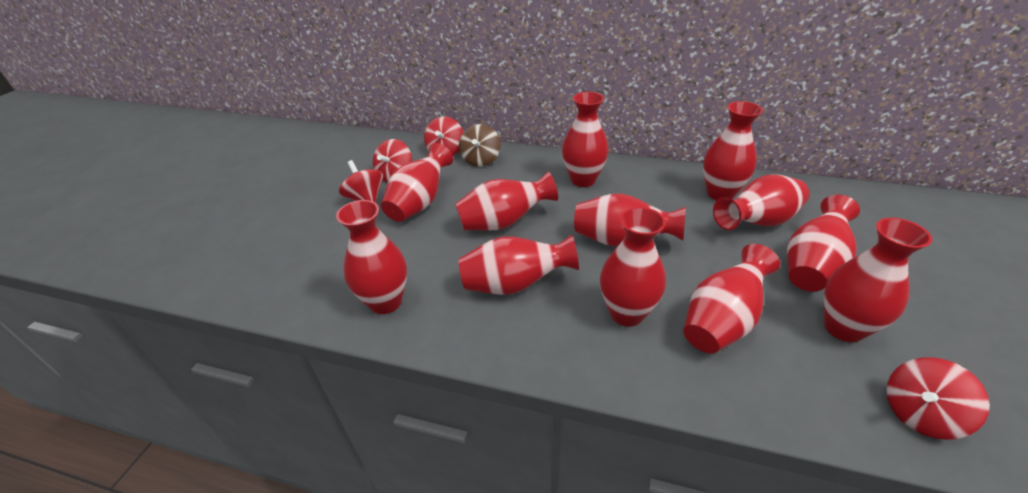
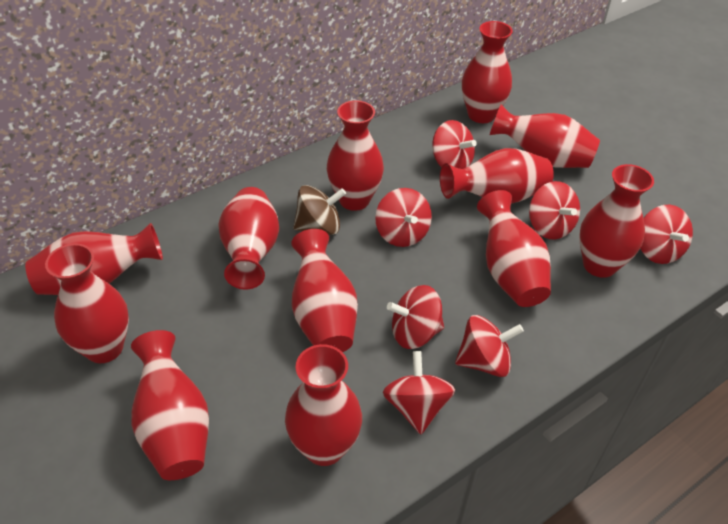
red spinning top: 4 -> 7

